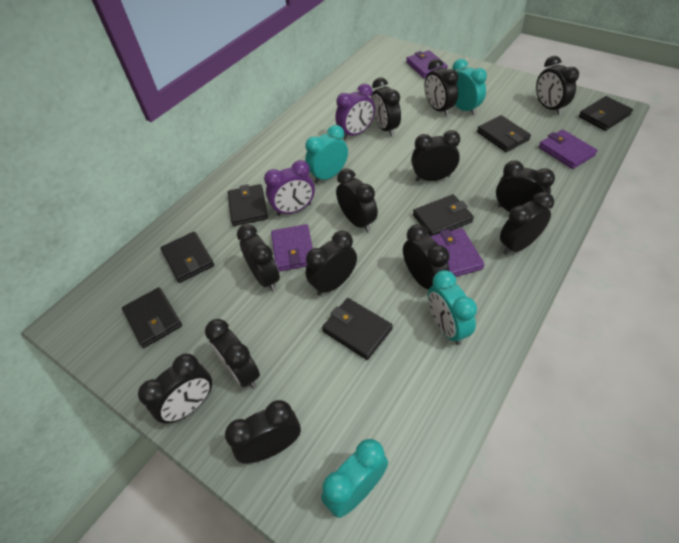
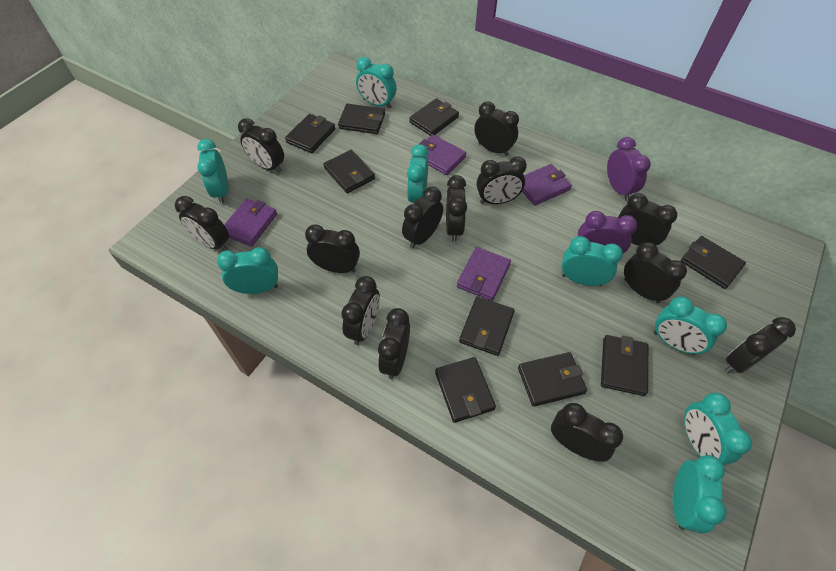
black wallet: 7 -> 9
turquoise clock: 4 -> 8

